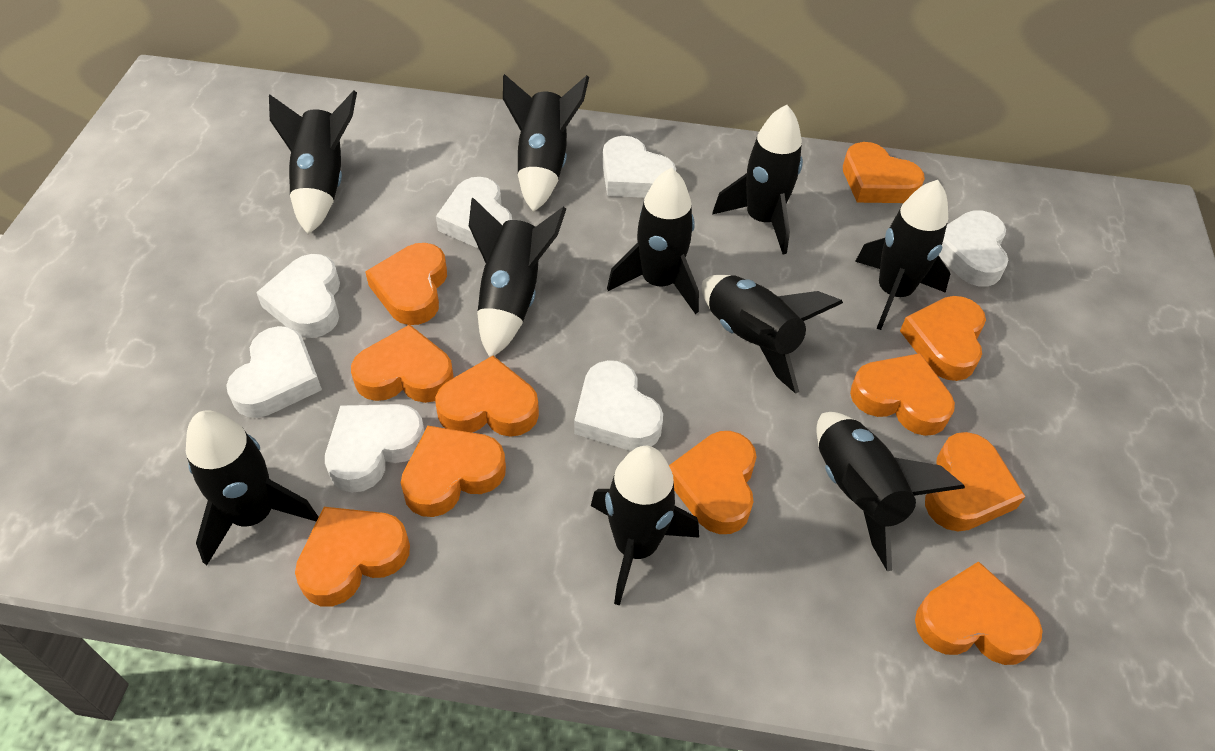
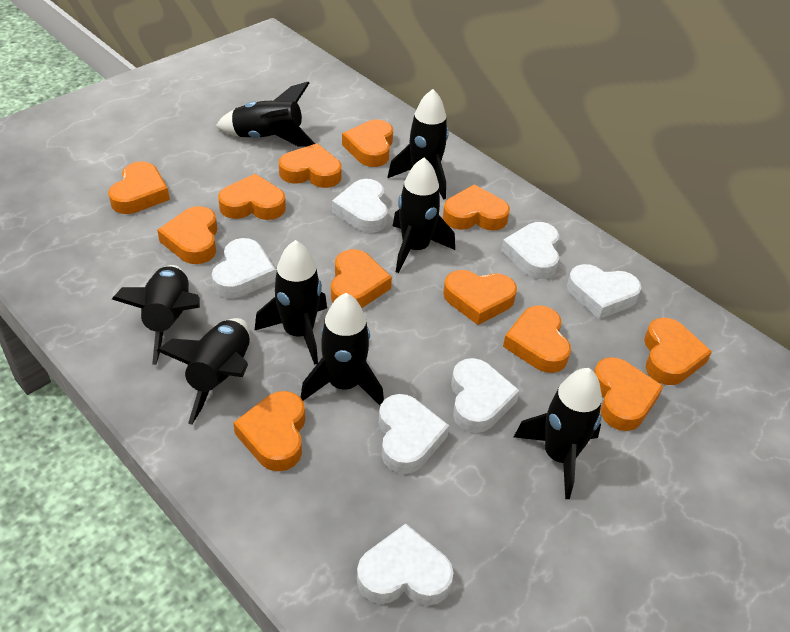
black rocket: 10 -> 8
orange heart: 11 -> 12

